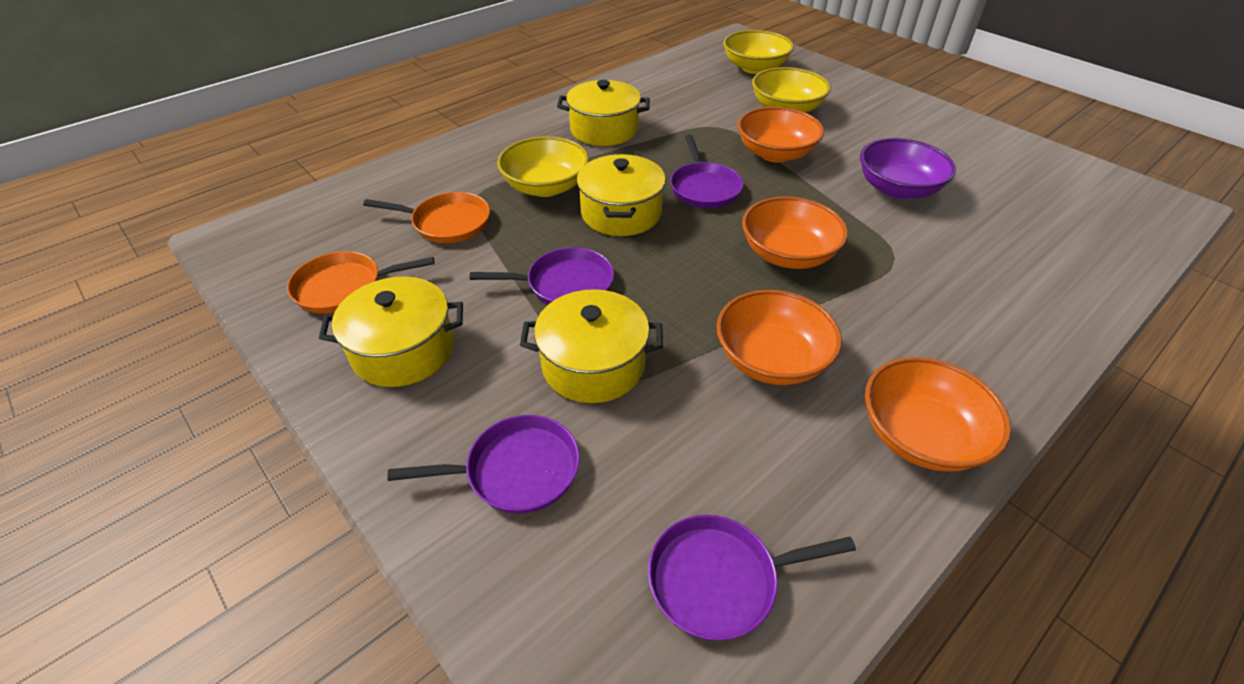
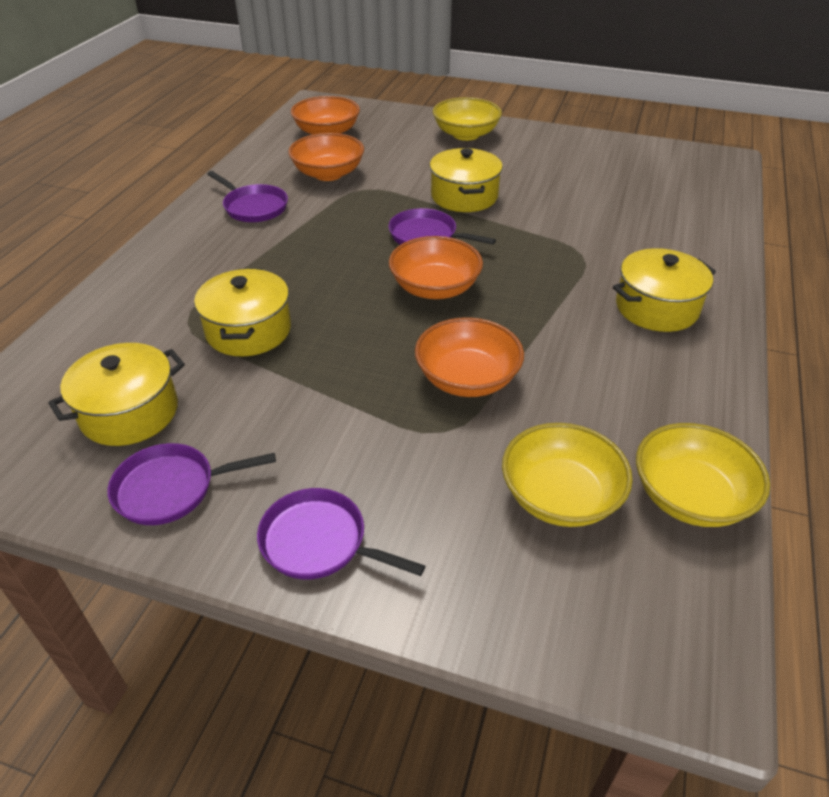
orange pan: 2 -> 0
purple bowl: 1 -> 0

